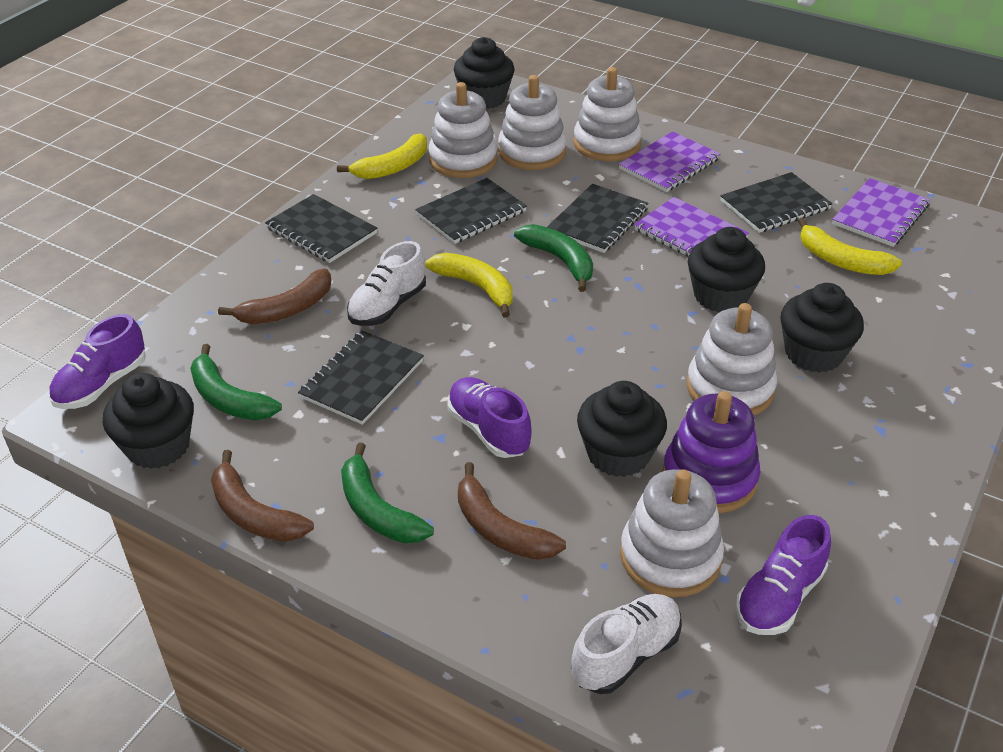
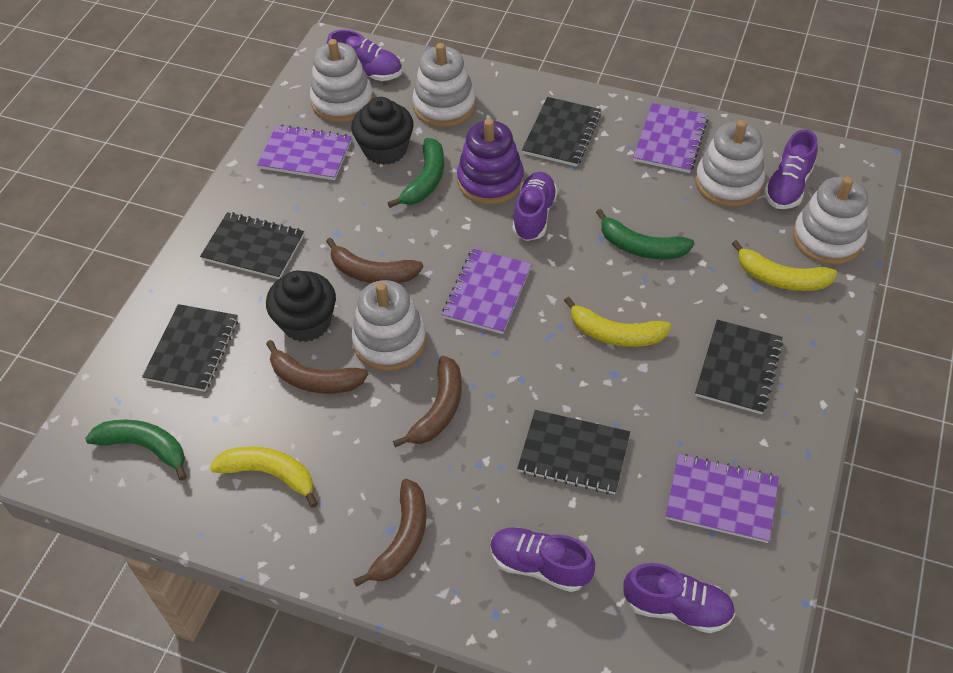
black cupcake: 5 -> 2
brown banana: 3 -> 4
purple notebook: 3 -> 4
purple shoe: 3 -> 5
white shoe: 2 -> 0

